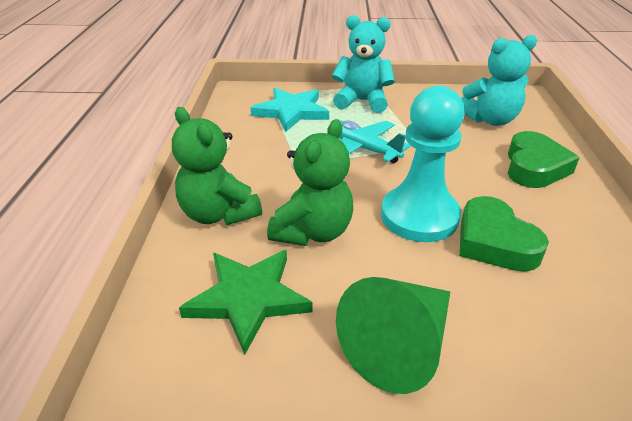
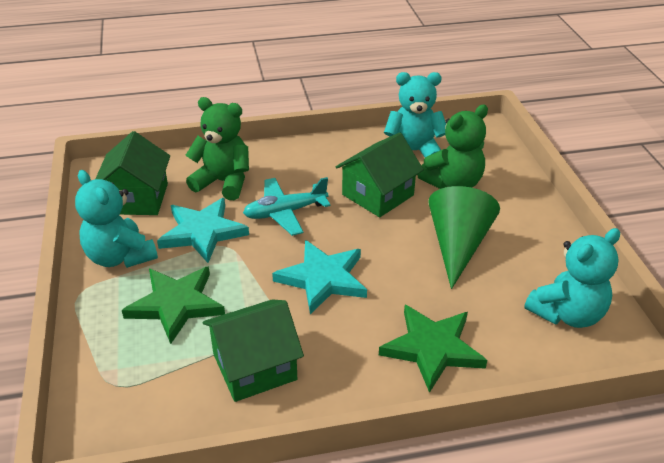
green heart: 2 -> 0
green house: 0 -> 3
green star: 1 -> 2
turquoise pawn: 1 -> 0
turquoise star: 1 -> 2
turquoise teddy bear: 2 -> 3

